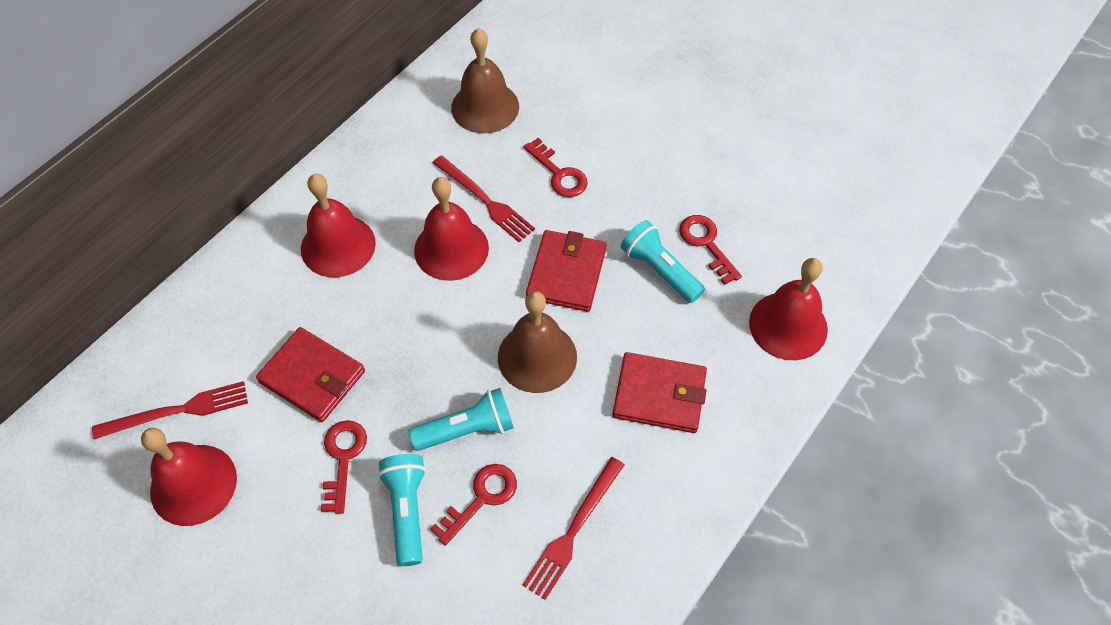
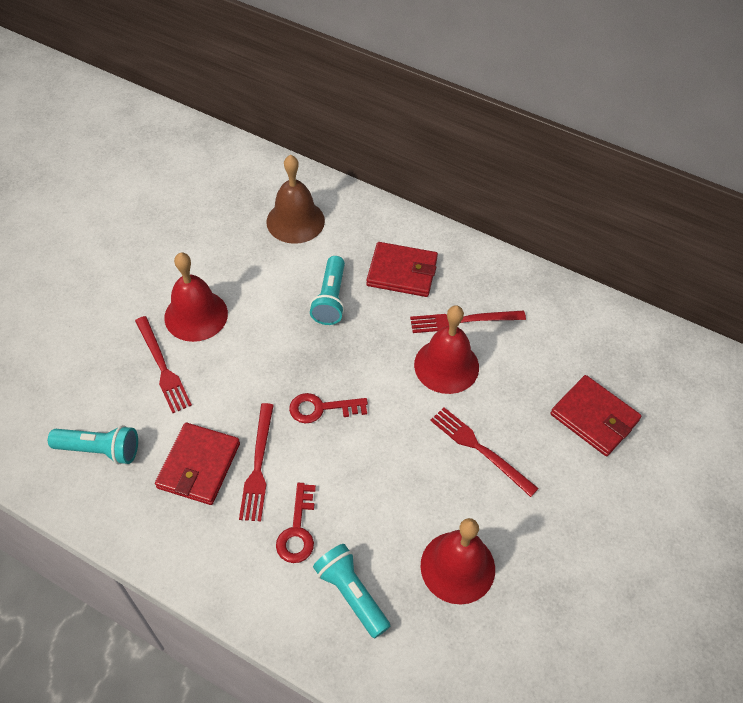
brown bell: 2 -> 1
red bell: 4 -> 3
red fork: 3 -> 4
red key: 4 -> 2

